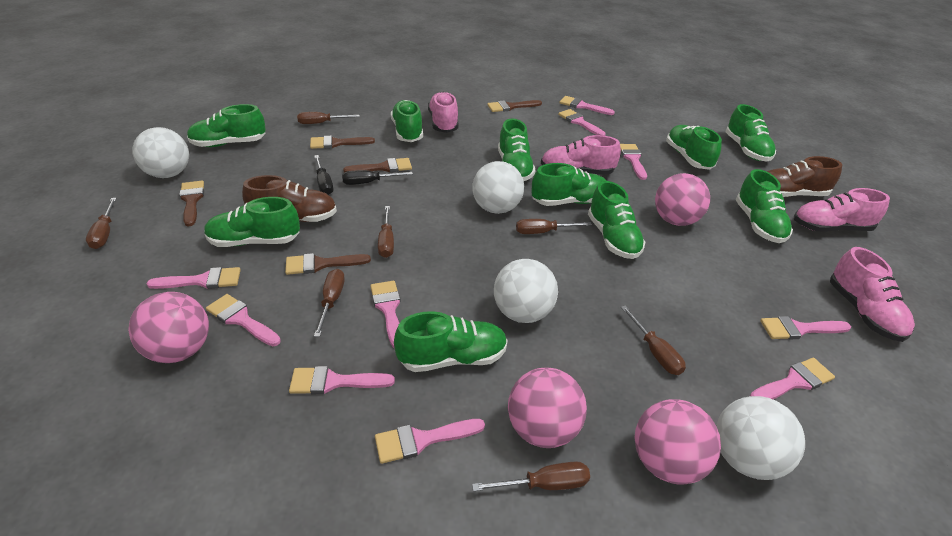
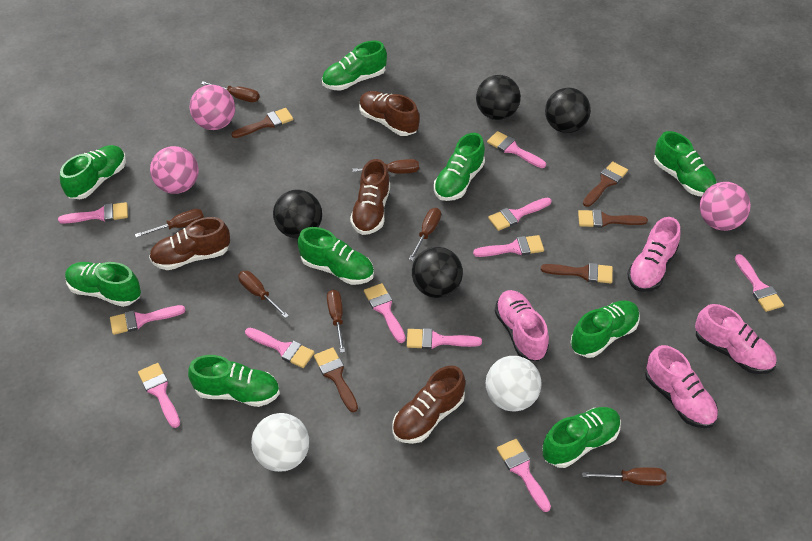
black ball: 0 -> 4
black screwdriver: 2 -> 0
brown shoe: 2 -> 4
green shoe: 10 -> 9
pink ball: 4 -> 3
pink brush: 10 -> 11
white ball: 4 -> 2

